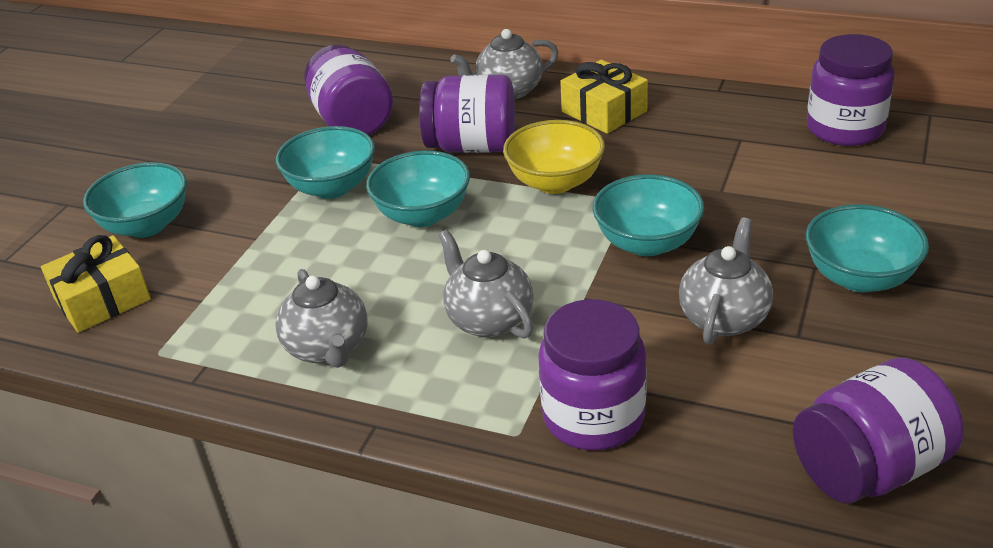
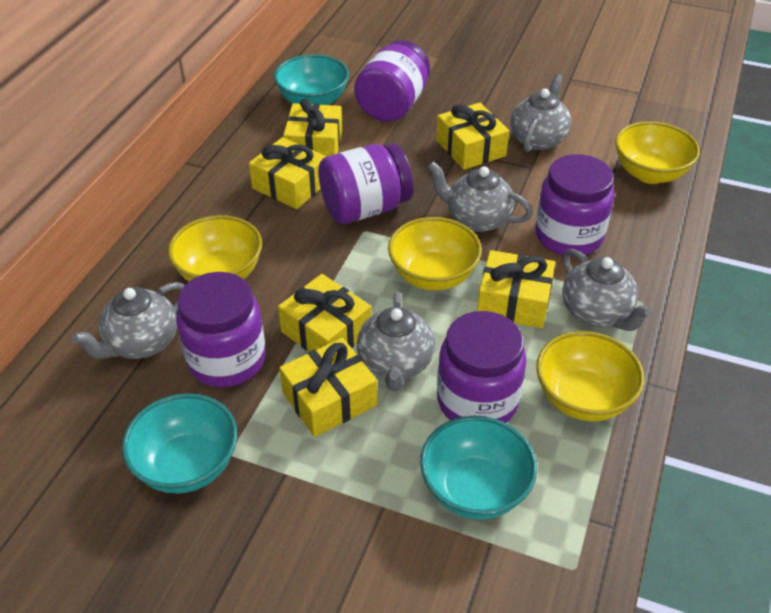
grey teapot: 4 -> 5
turquoise bowl: 5 -> 3
yellow bowl: 1 -> 4
yellow gift: 2 -> 6

